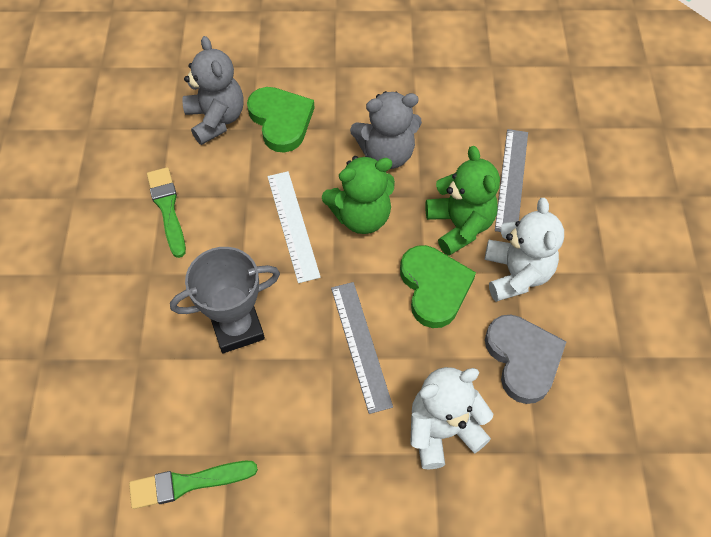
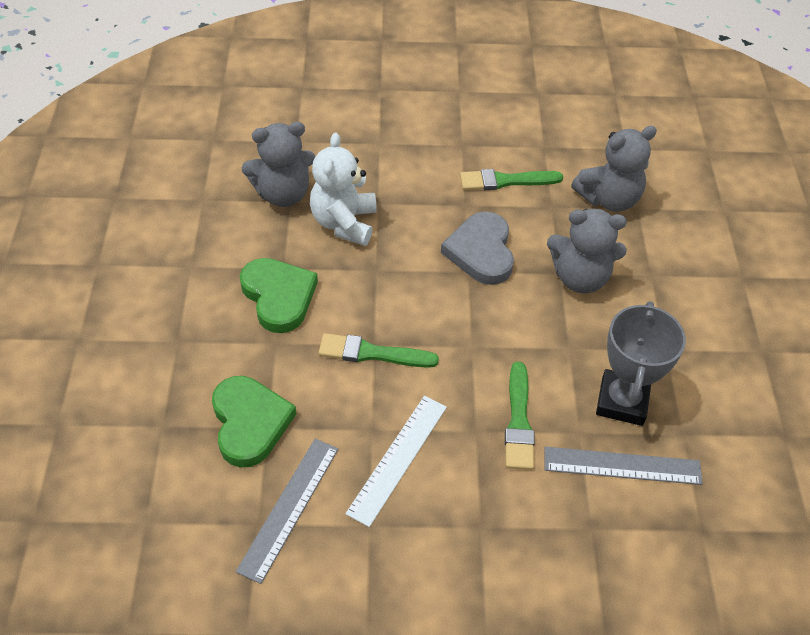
green brush: 2 -> 3
green teddy bear: 2 -> 0
grey teddy bear: 2 -> 3
white teddy bear: 2 -> 1

